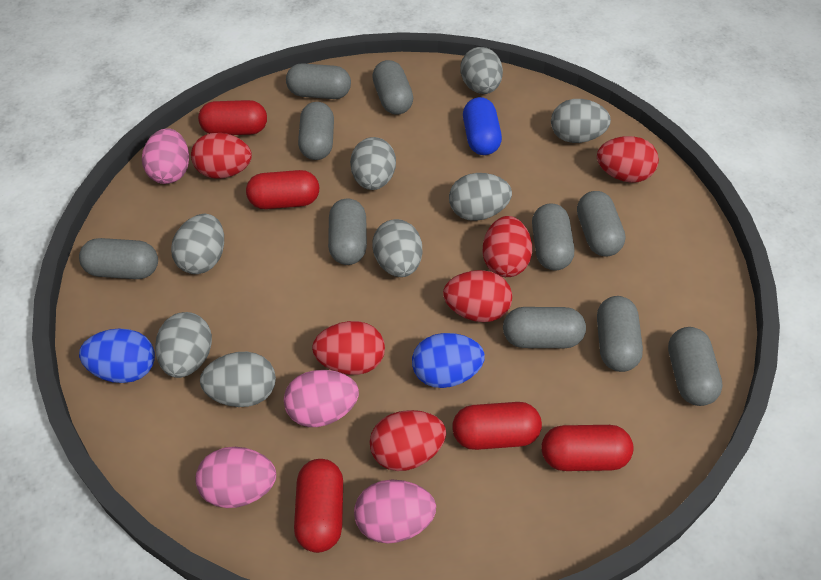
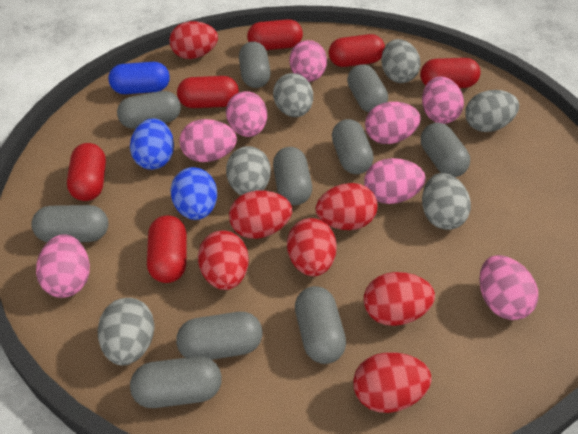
grey egg: 8 -> 6
pink egg: 4 -> 8
red capsule: 5 -> 6
red egg: 6 -> 7

